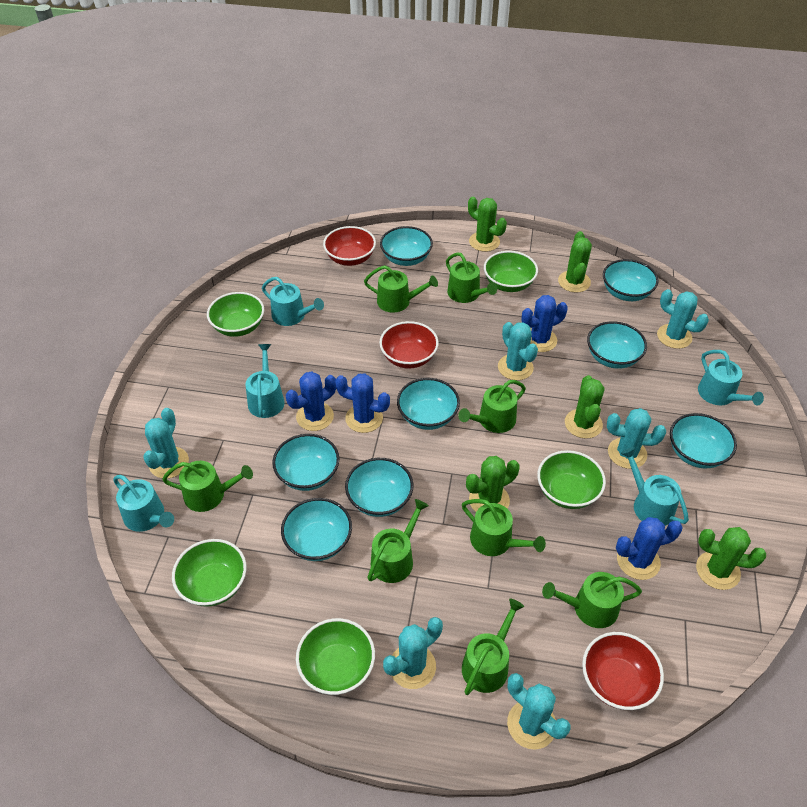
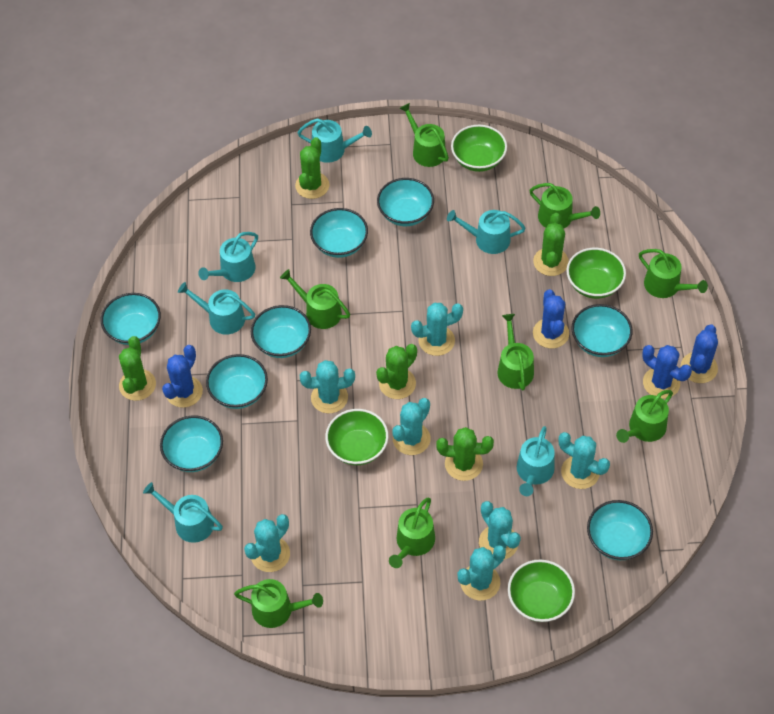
green bowl: 5 -> 4
red bowl: 3 -> 0
turquoise cactus: 6 -> 7
turquoise watering can: 5 -> 6

